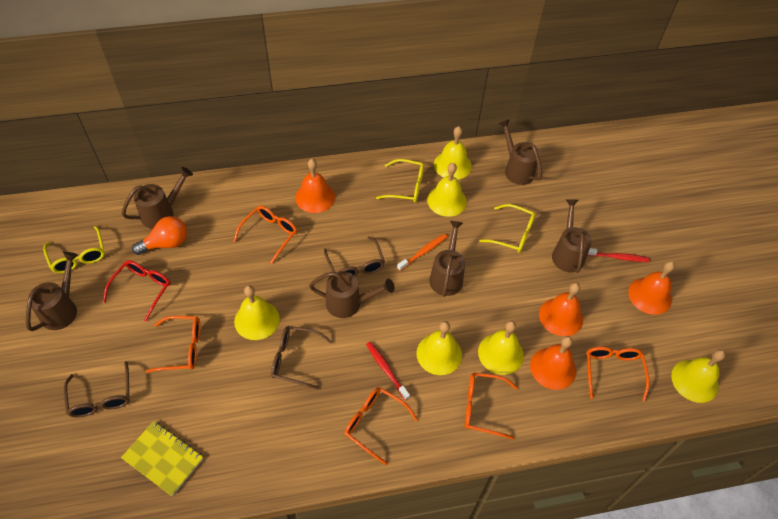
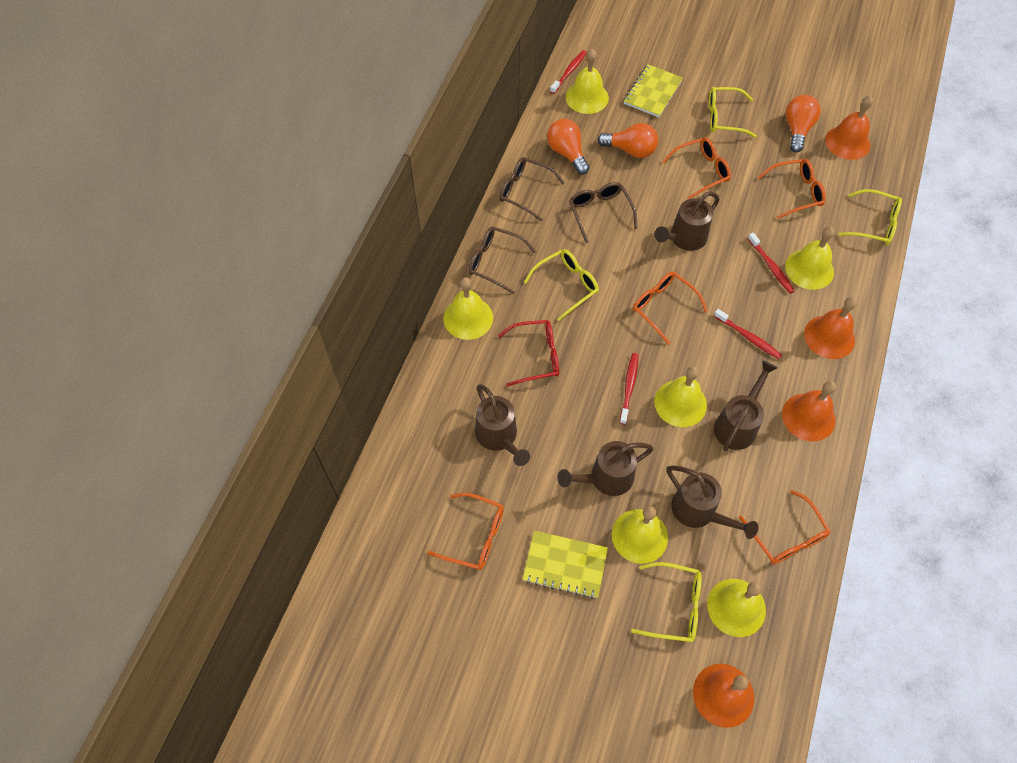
brown watering can: 6 -> 5
orange light bulb: 1 -> 3
orange toothbrush: 1 -> 0
red toothbrush: 2 -> 4
yellow glasses: 3 -> 4
yellow notebook: 1 -> 2

